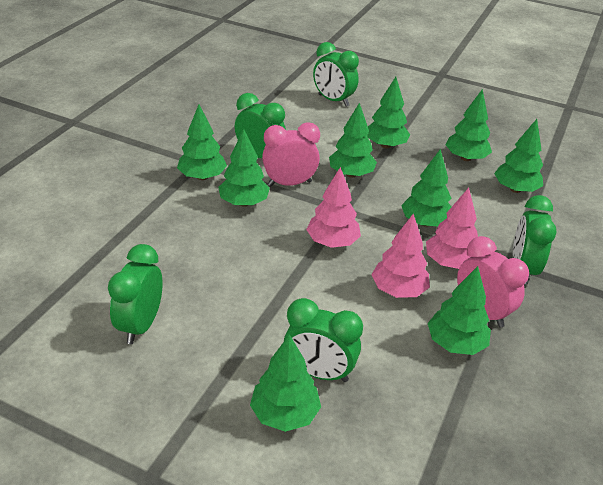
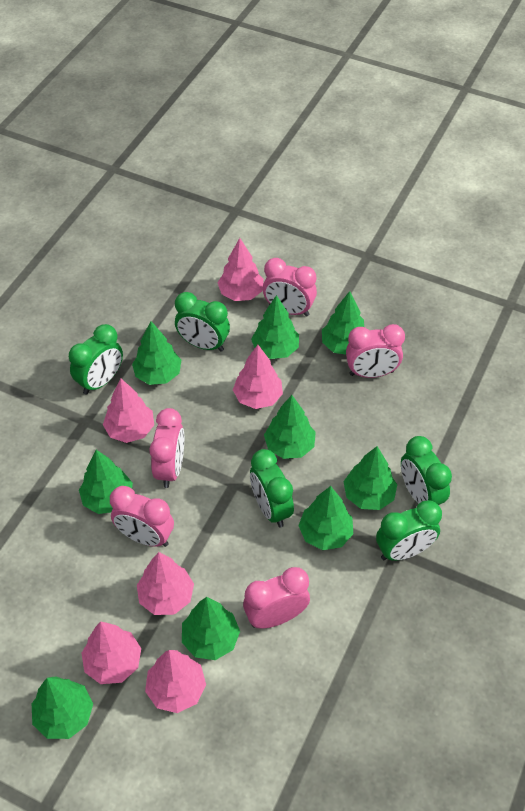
pink clock: 2 -> 5
pink tree: 3 -> 6

